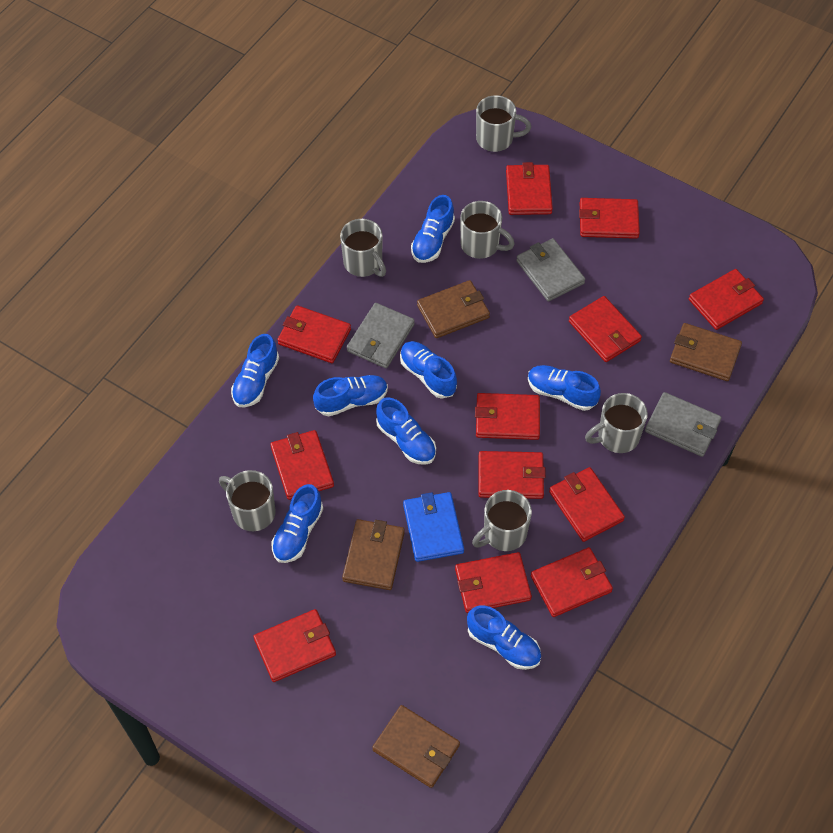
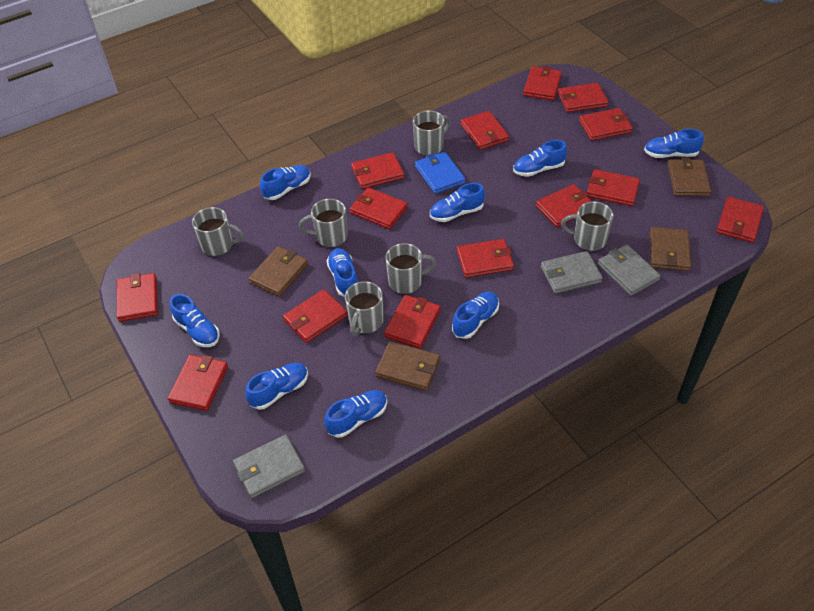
blue shoe: 8 -> 9
red wallet: 12 -> 14

